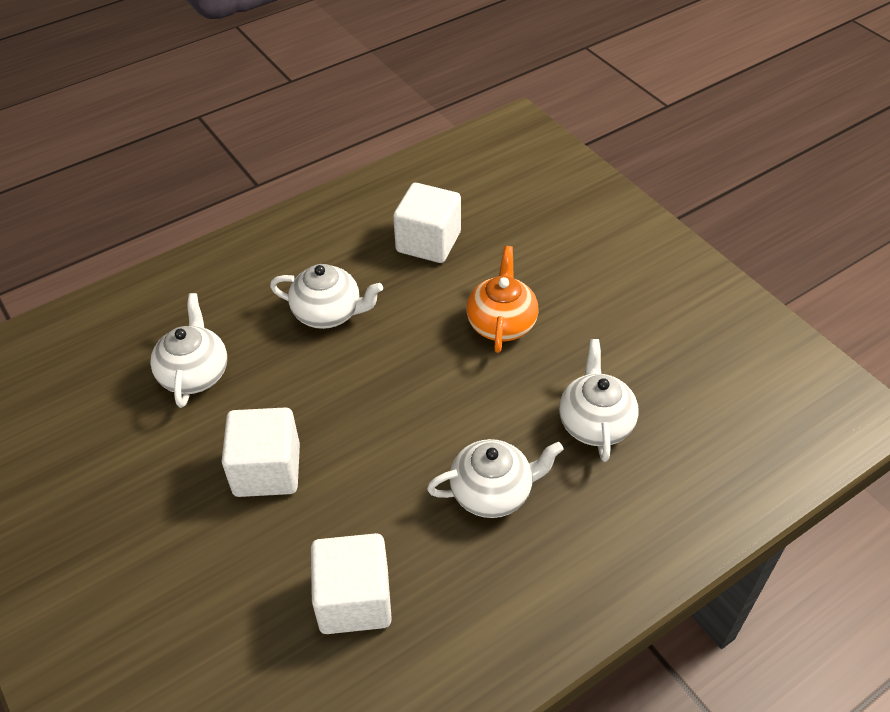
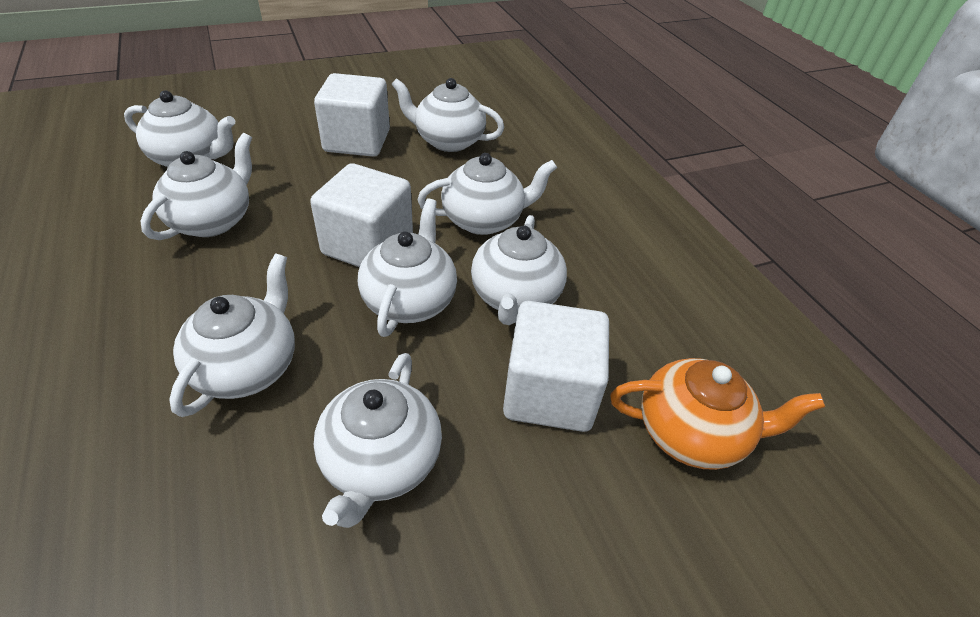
white teapot: 4 -> 8

